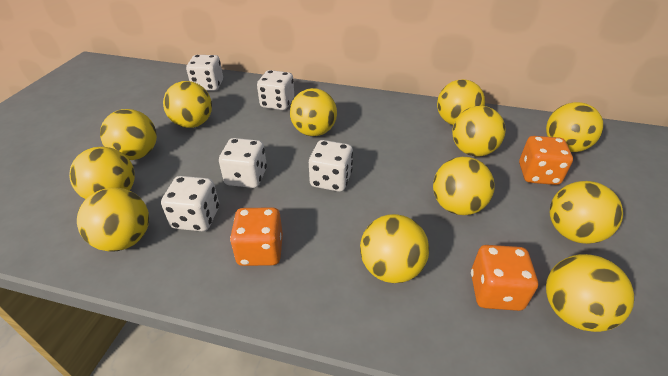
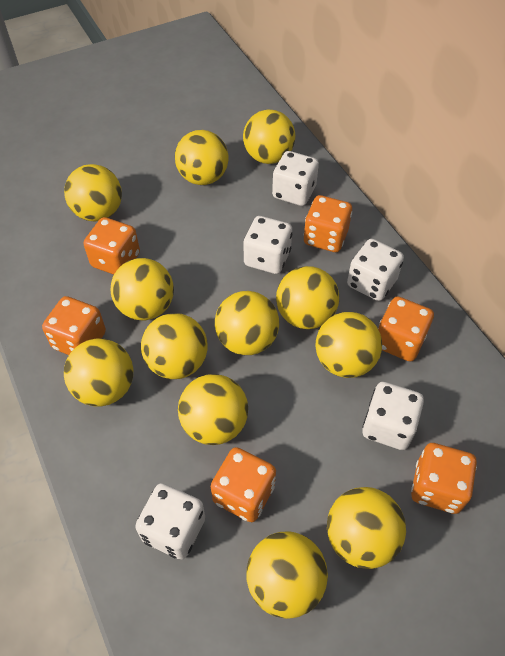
orange dice: 3 -> 6

